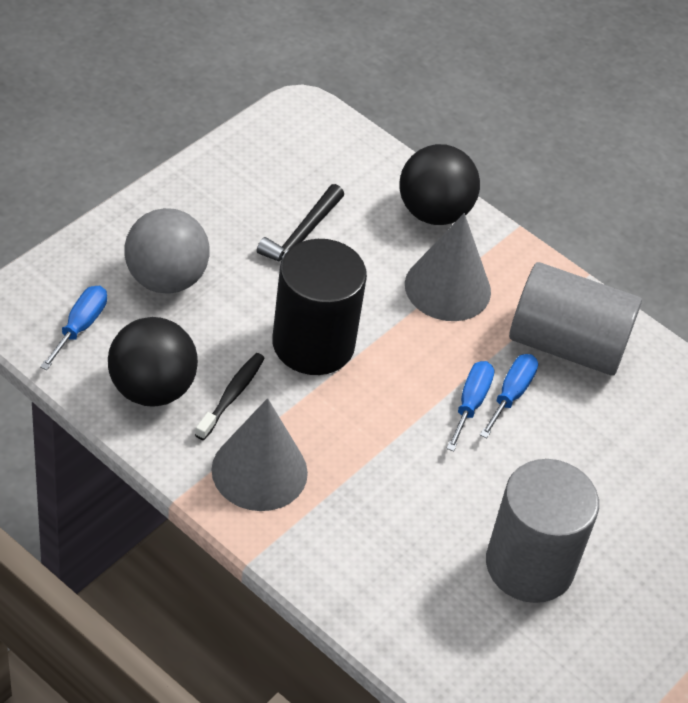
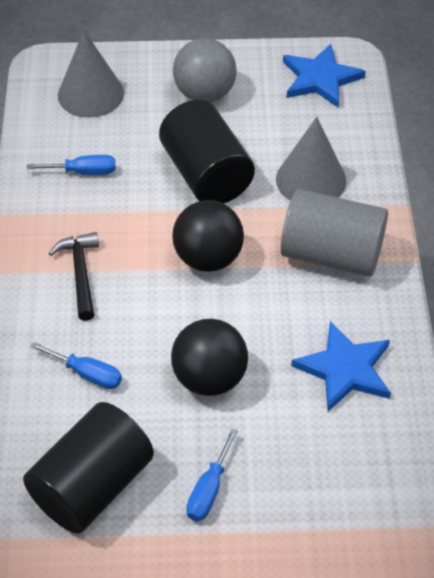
black cylinder: 1 -> 2
black toothbrush: 1 -> 0
blue star: 0 -> 2
grey cylinder: 2 -> 1

